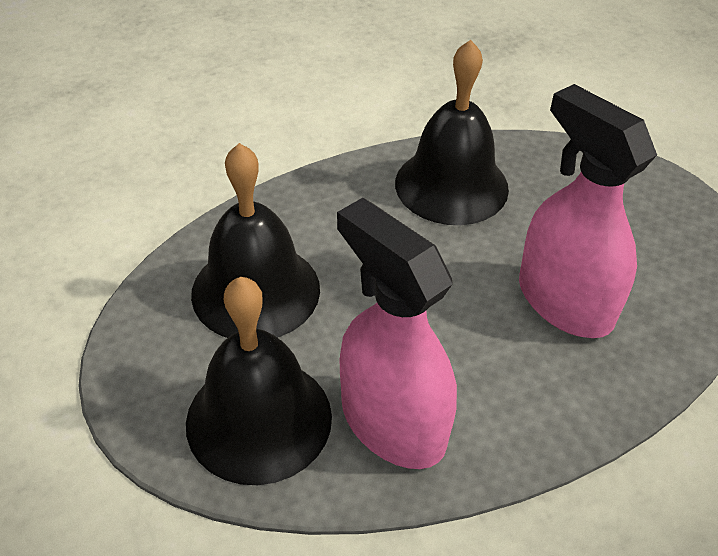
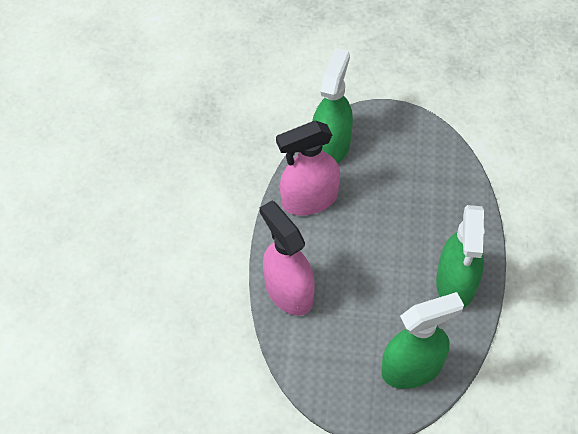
black bell: 3 -> 0
green spray bottle: 0 -> 3

